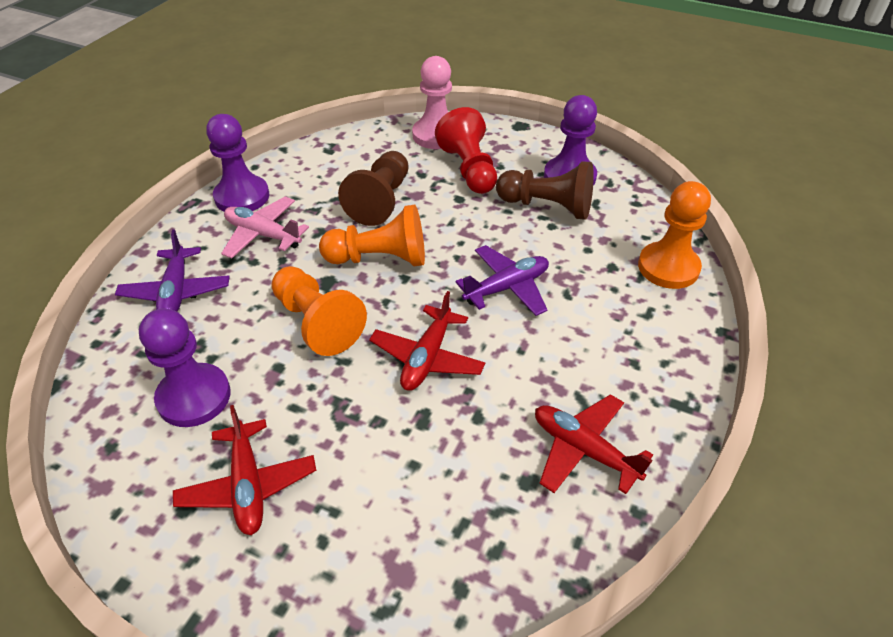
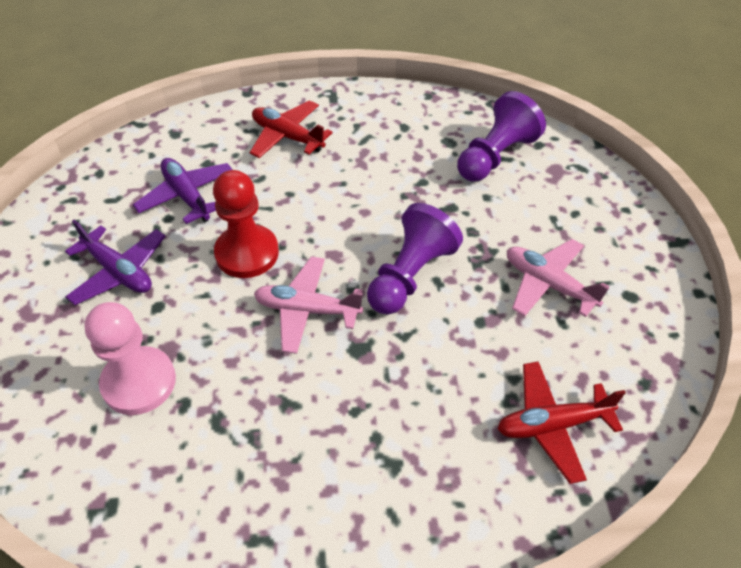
brown pawn: 2 -> 0
orange pawn: 3 -> 0
pink plane: 1 -> 2
purple pawn: 3 -> 2
red plane: 3 -> 2

